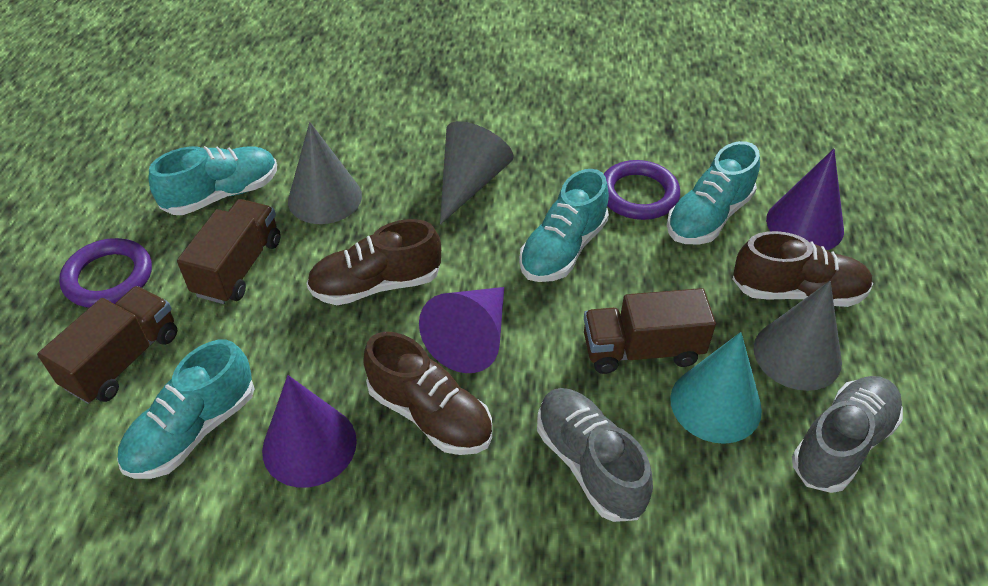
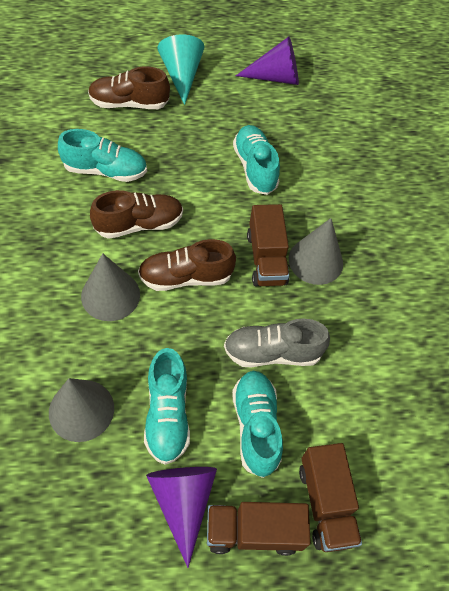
grey shoe: 2 -> 1
purple cone: 3 -> 2
purple ring: 2 -> 0

